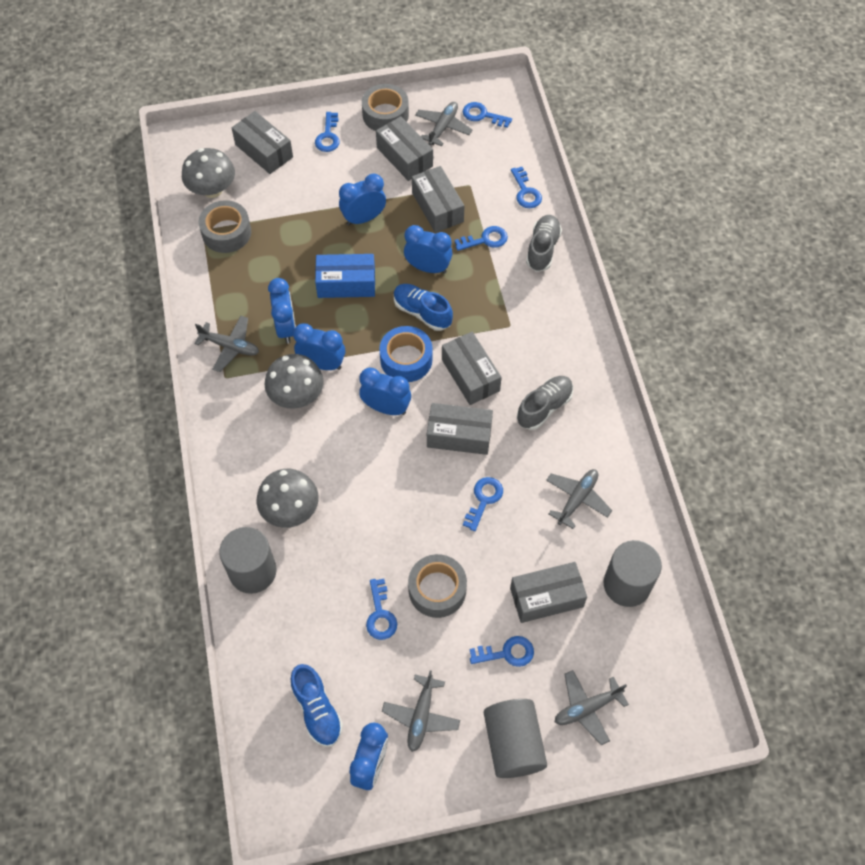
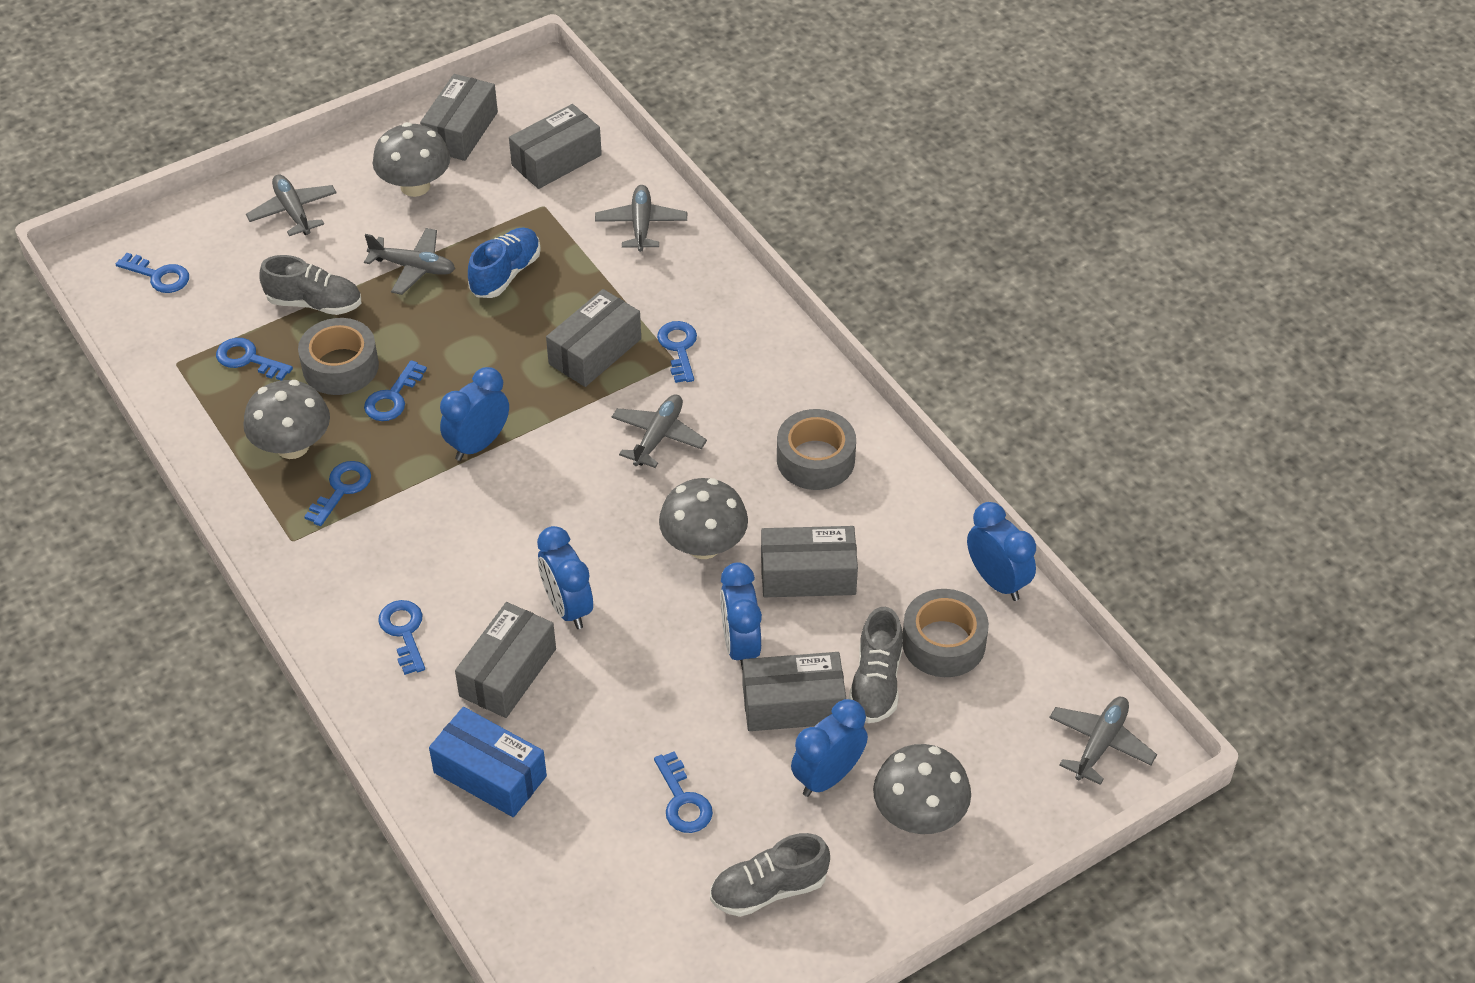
blue clock: 6 -> 5
blue shoe: 2 -> 1
blue tape: 1 -> 0
grey cylinder: 3 -> 0
grey mushroom: 3 -> 4
grey shoe: 2 -> 3

